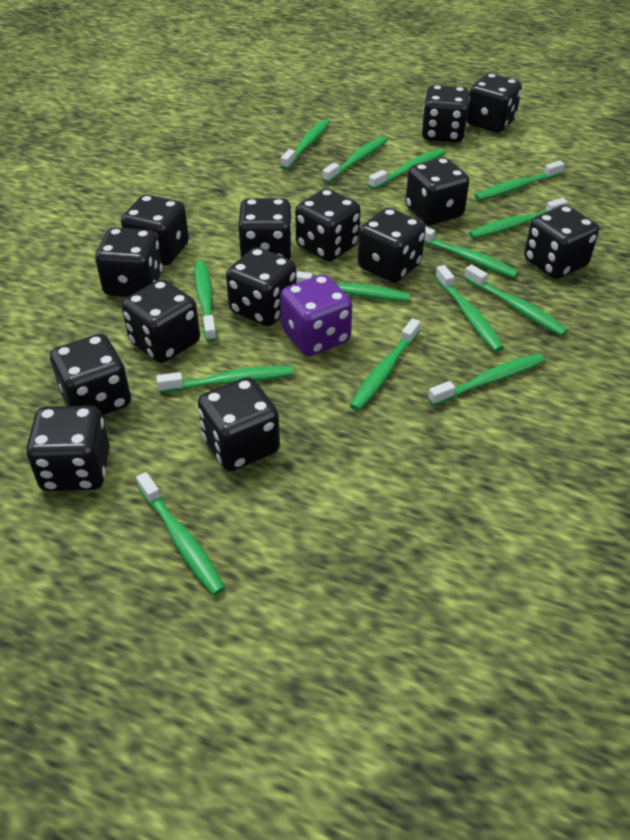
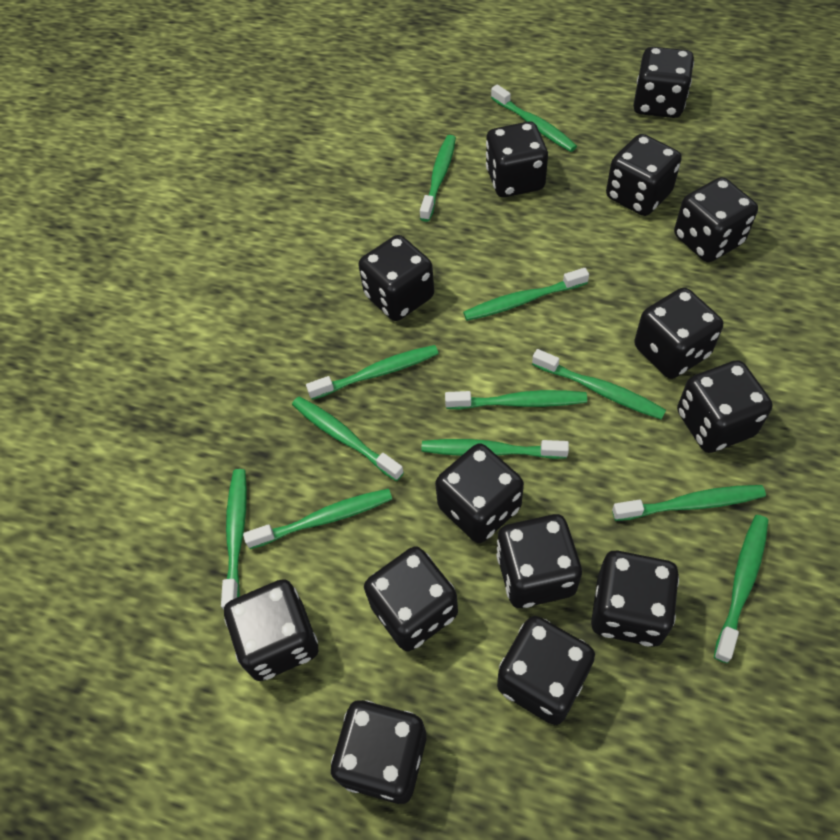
green toothbrush: 14 -> 12
purple dice: 1 -> 0

